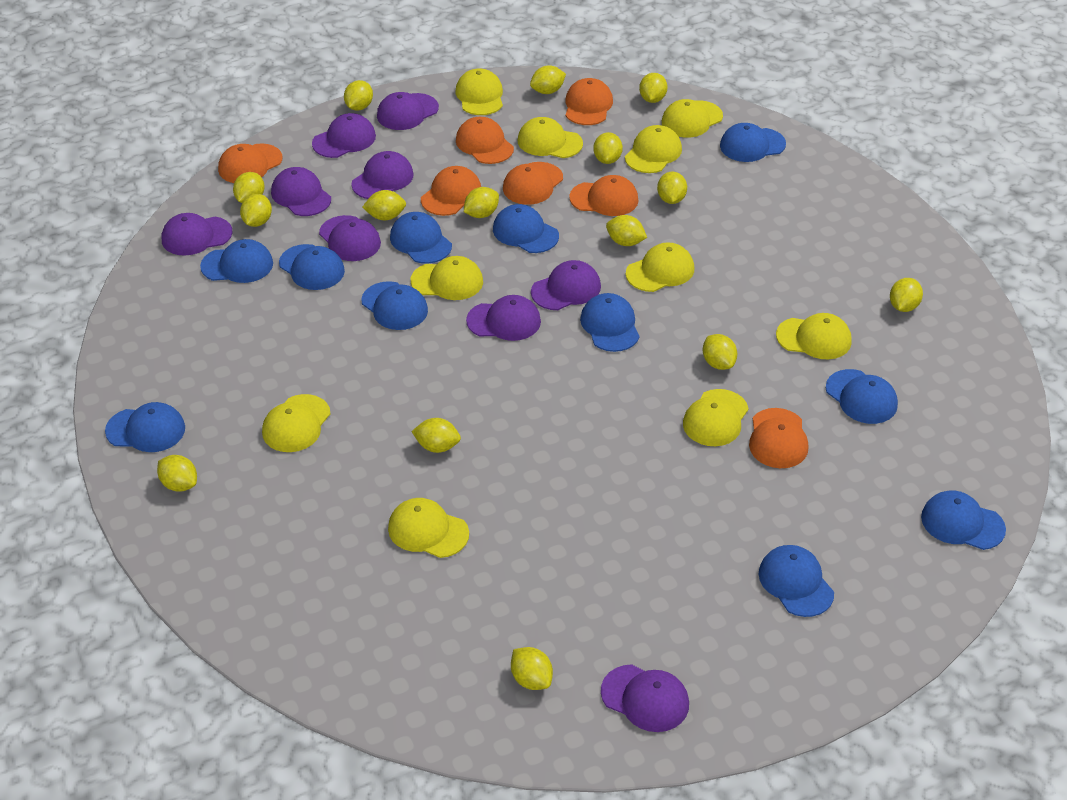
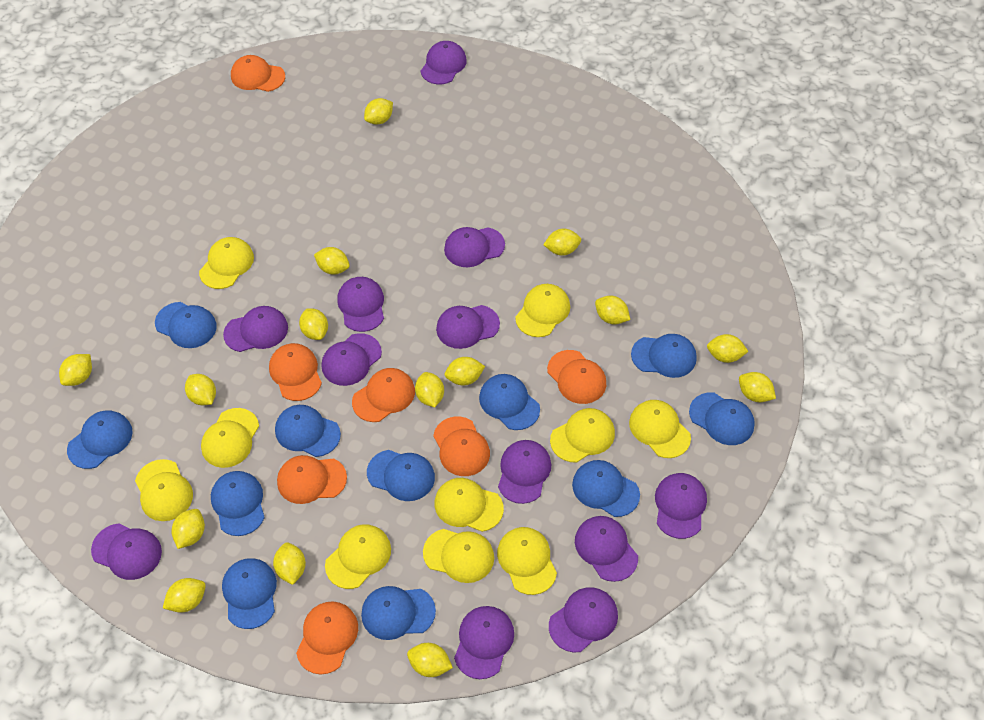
purple cap: 9 -> 12

